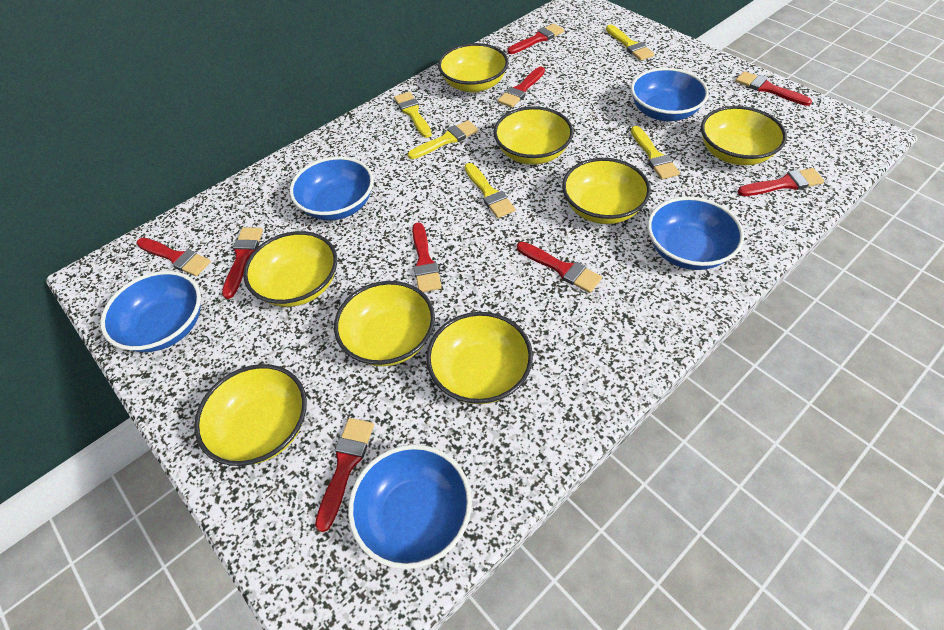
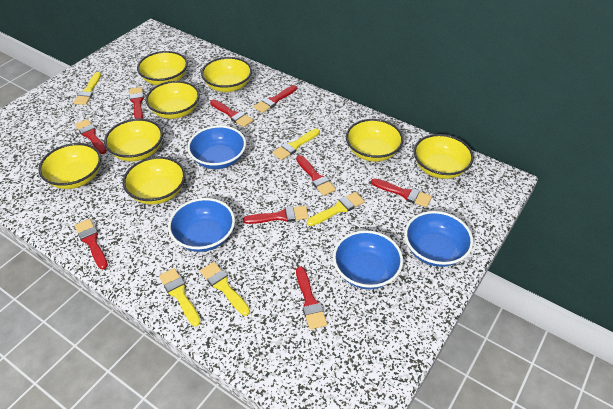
blue bowl: 5 -> 4

